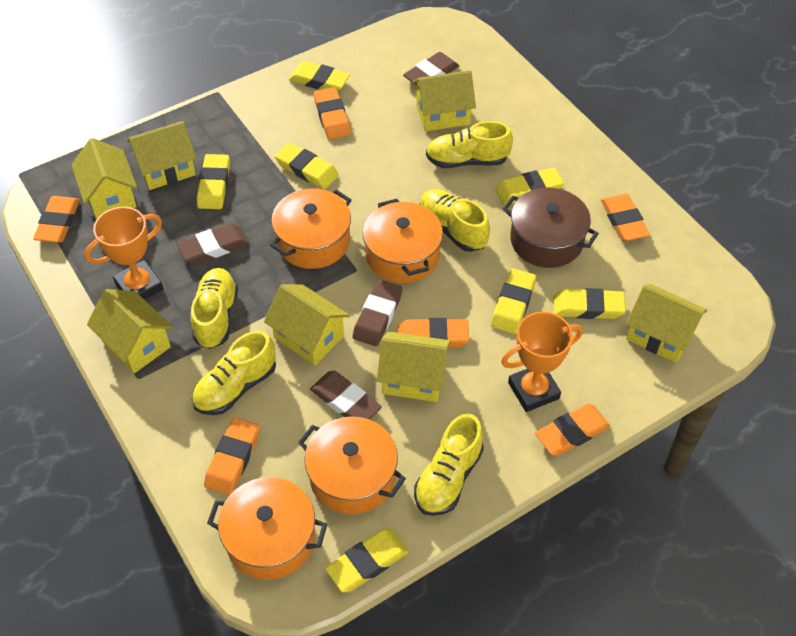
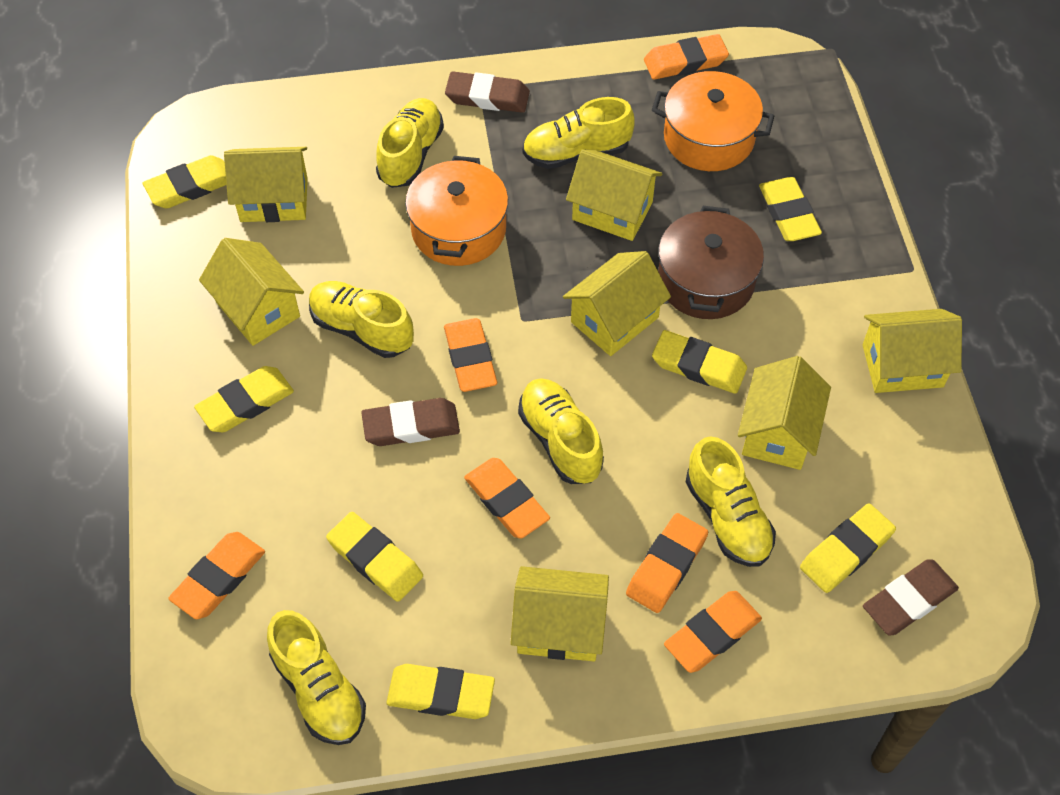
brown eraser: 4 -> 3
orange pot: 4 -> 2
orange trophy: 2 -> 0
yellow shoe: 5 -> 6

